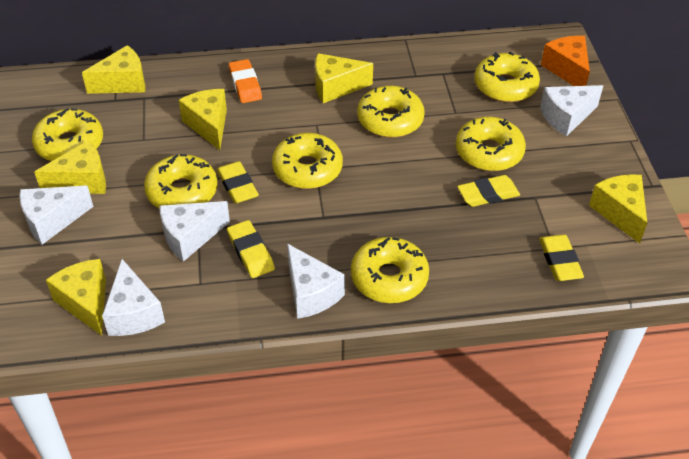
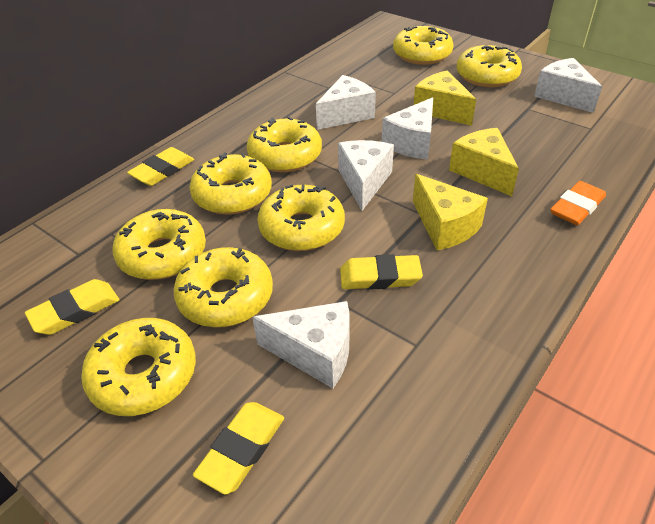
orange cheese: 1 -> 0
yellow cheese: 6 -> 3
yellow donut: 7 -> 8

